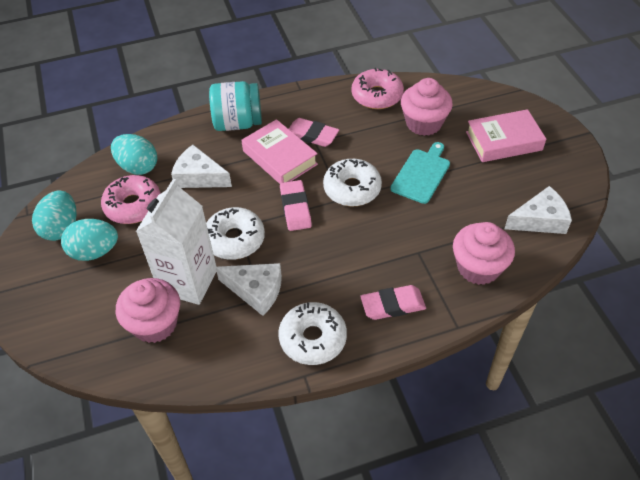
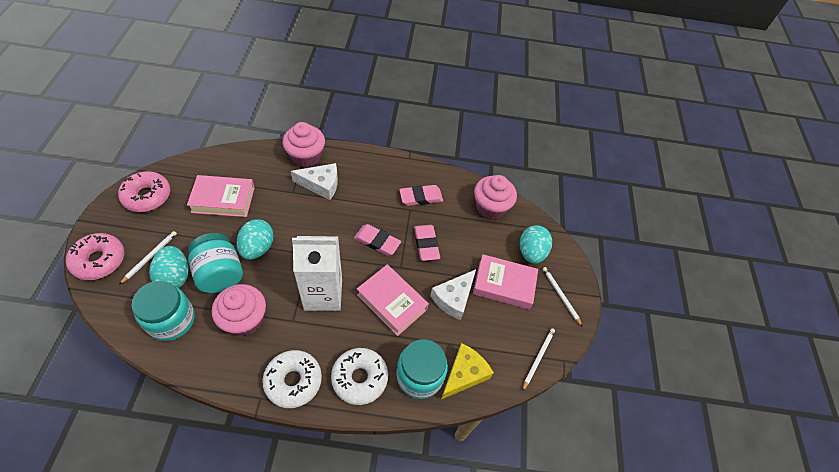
pink book: 2 -> 3
turquoise cutting board: 1 -> 0
turquoise jar: 1 -> 3
white cheese: 3 -> 2
white donut: 3 -> 2
white pencil: 0 -> 3
yellow cheese: 0 -> 1

